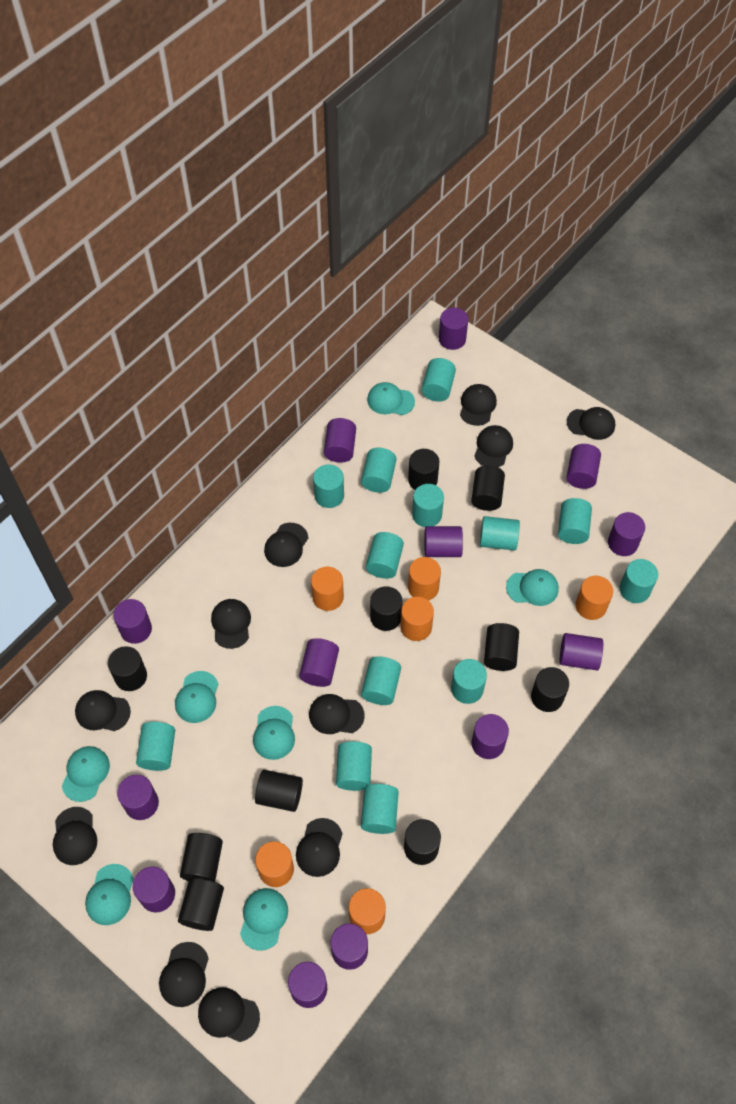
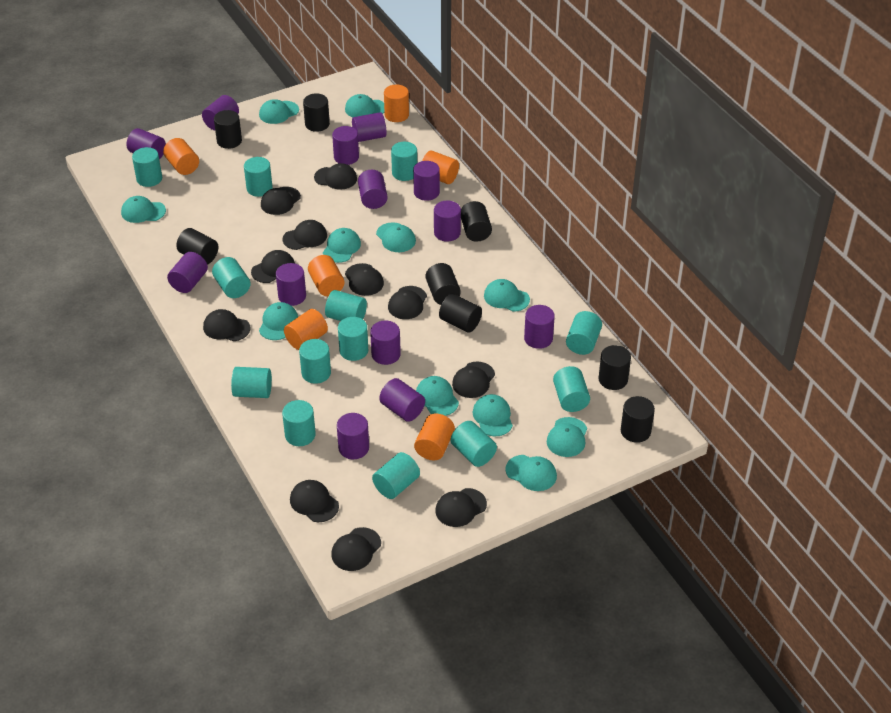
black cylinder: 10 -> 8
turquoise cap: 7 -> 11

